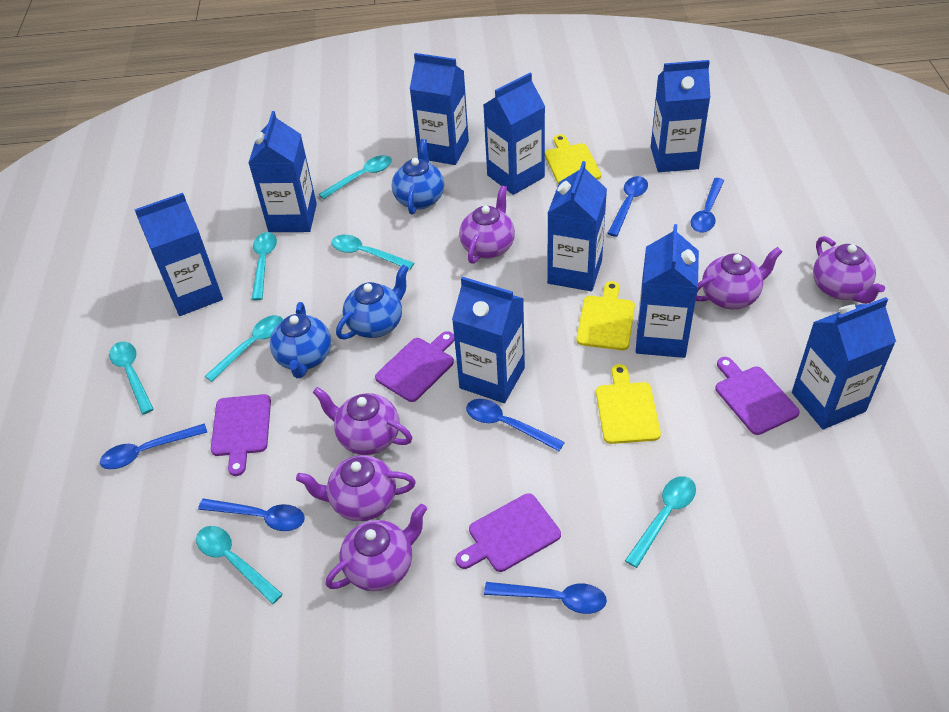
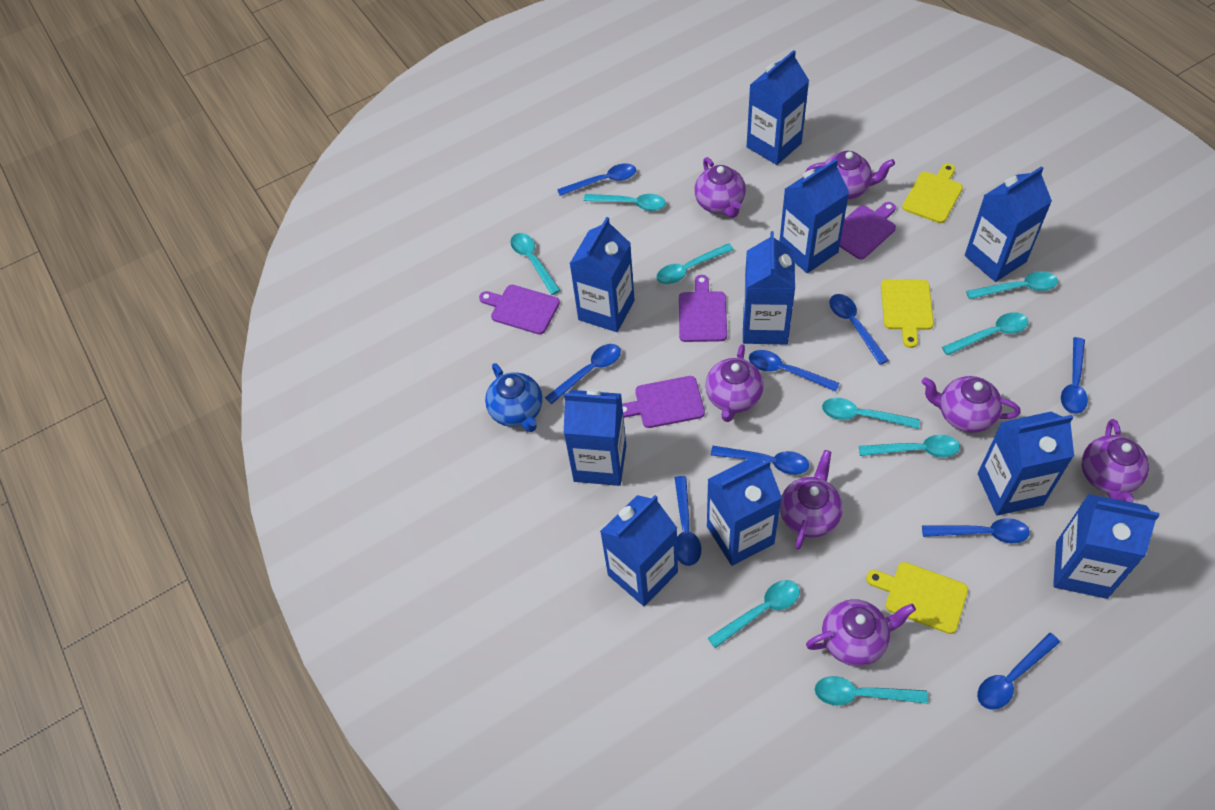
blue carton: 9 -> 10
blue spoon: 6 -> 9
blue teapot: 3 -> 1
purple teapot: 6 -> 7
turquoise spoon: 7 -> 9

